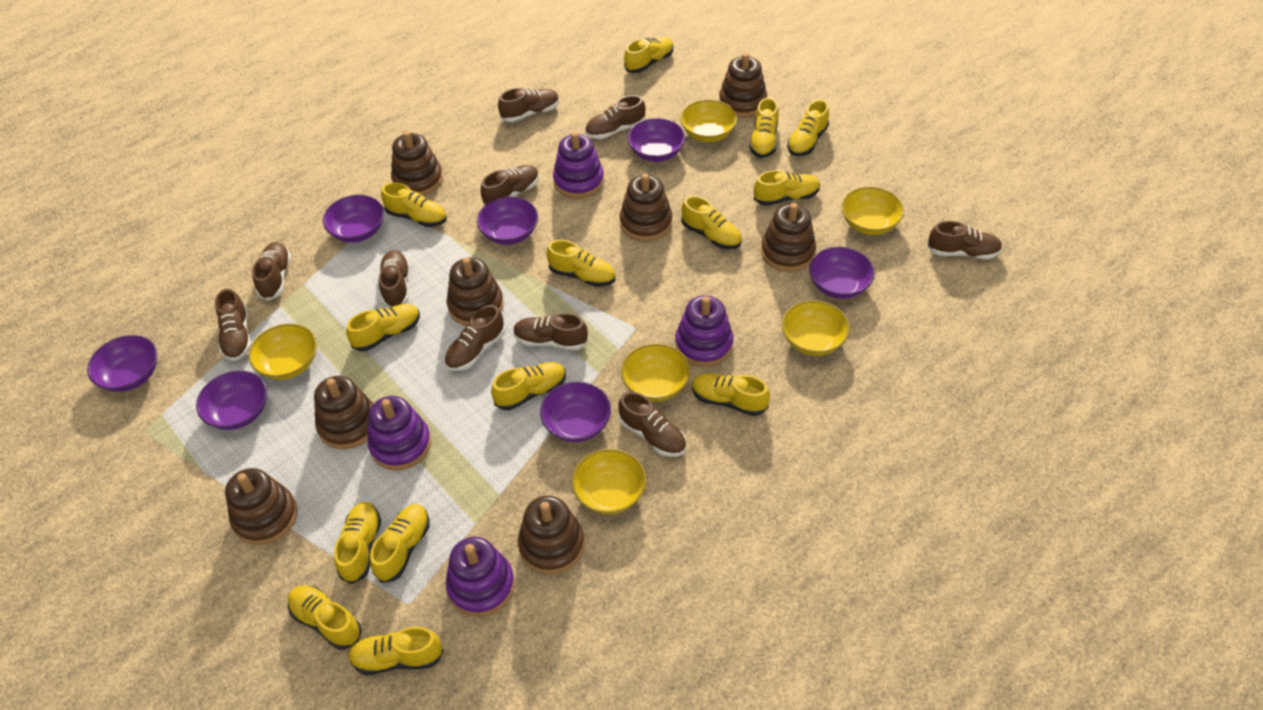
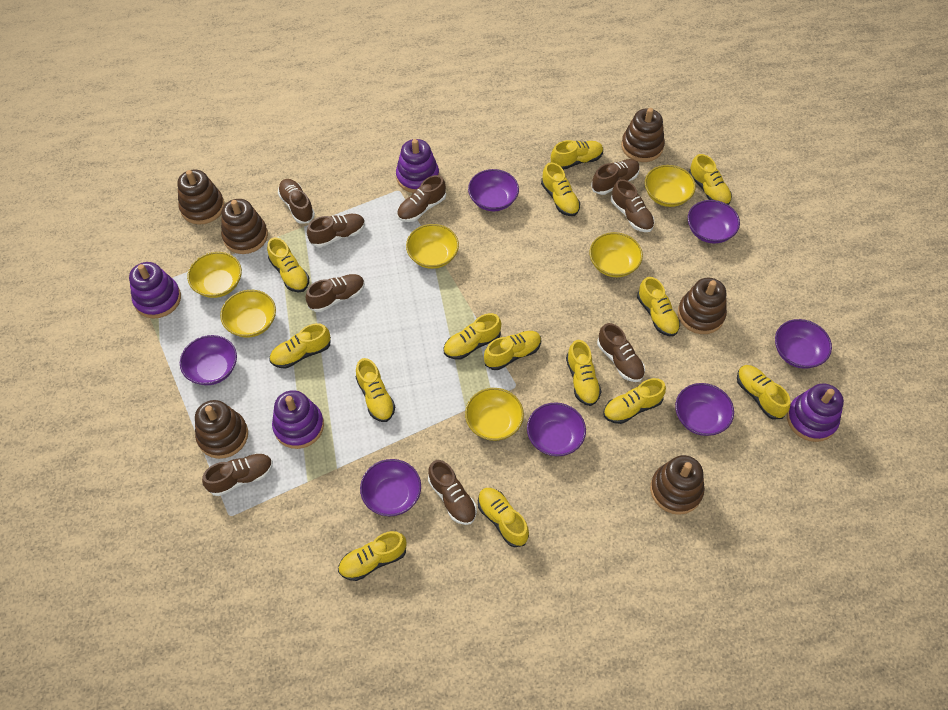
brown shoe: 10 -> 9
brown stacking toy: 8 -> 6

